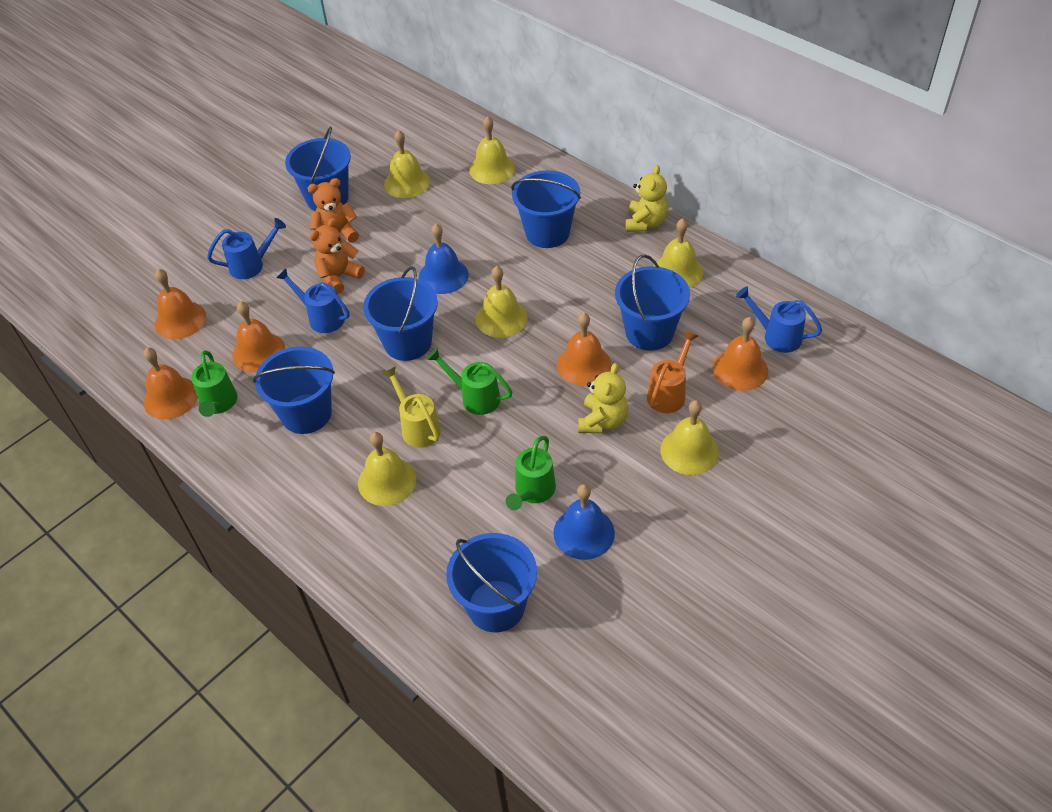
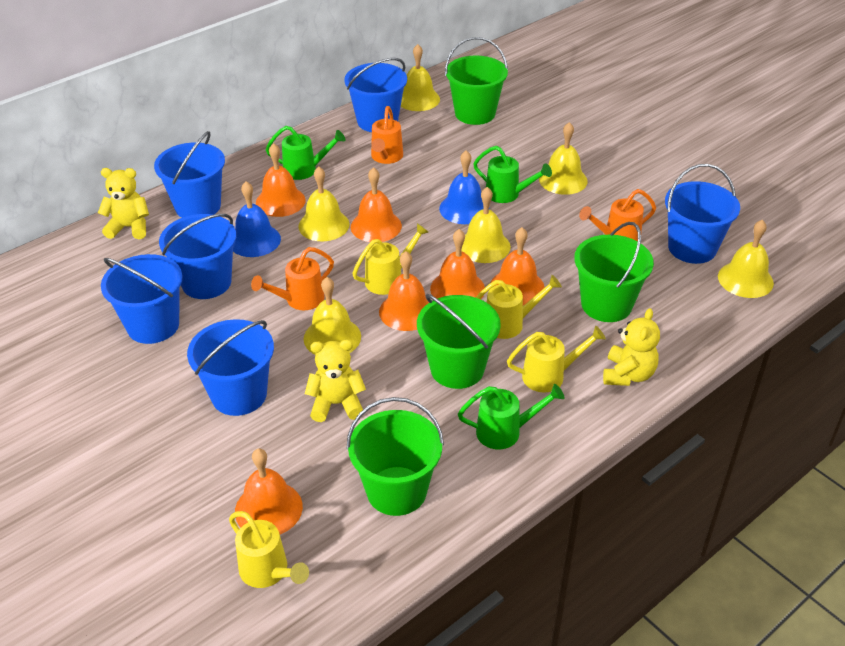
blue watering can: 3 -> 0
green bucket: 0 -> 4
orange bell: 5 -> 6
orange teddy bear: 2 -> 0
orange watering can: 1 -> 3
yellow teddy bear: 2 -> 3
yellow watering can: 1 -> 4

